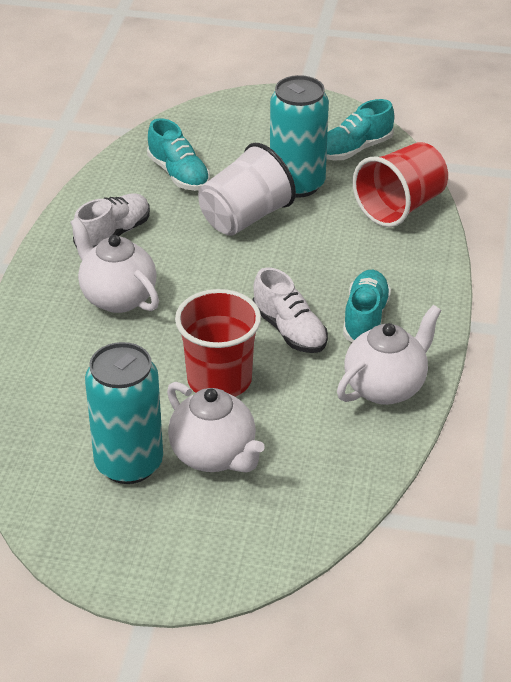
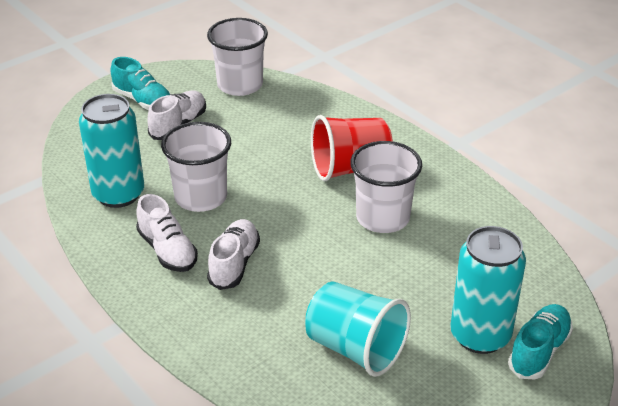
red cup: 2 -> 1
turquoise cup: 0 -> 1
turquoise shoe: 3 -> 2
white cup: 1 -> 3
white shoe: 2 -> 3
white teapot: 3 -> 0

